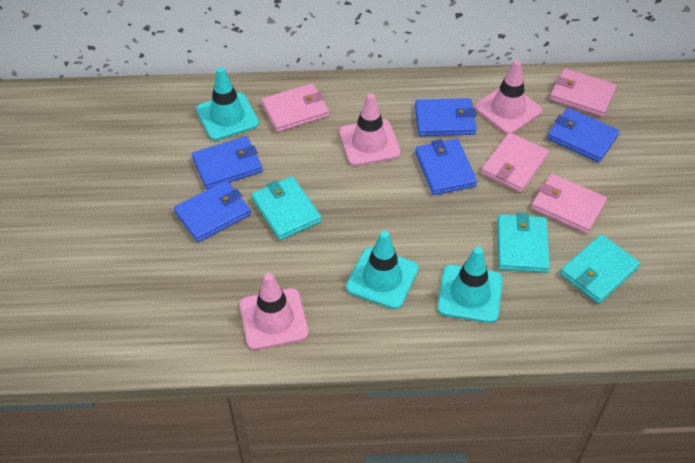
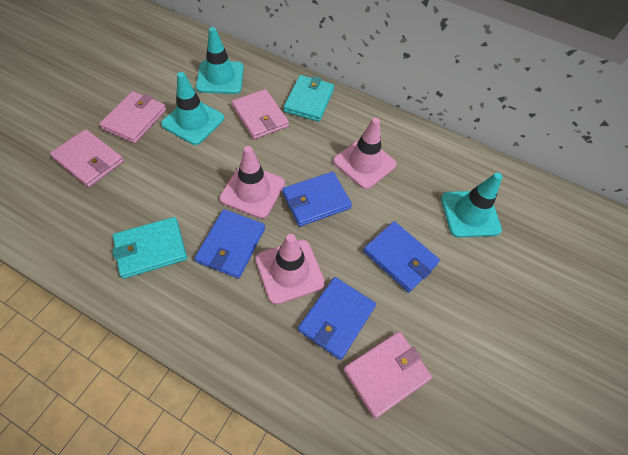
blue wallet: 5 -> 4
turquoise wallet: 3 -> 2

